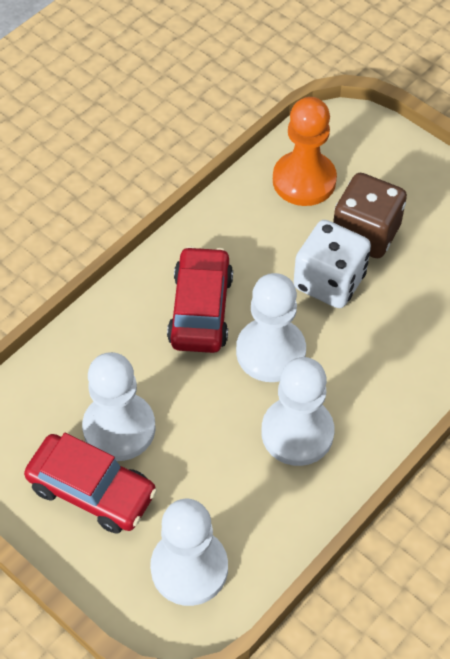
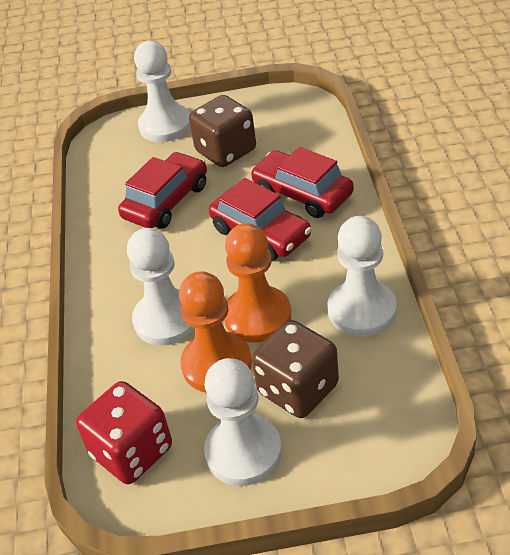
brown dice: 1 -> 2
orange pawn: 1 -> 2
red car: 2 -> 3
red dice: 0 -> 1
white dice: 1 -> 0

